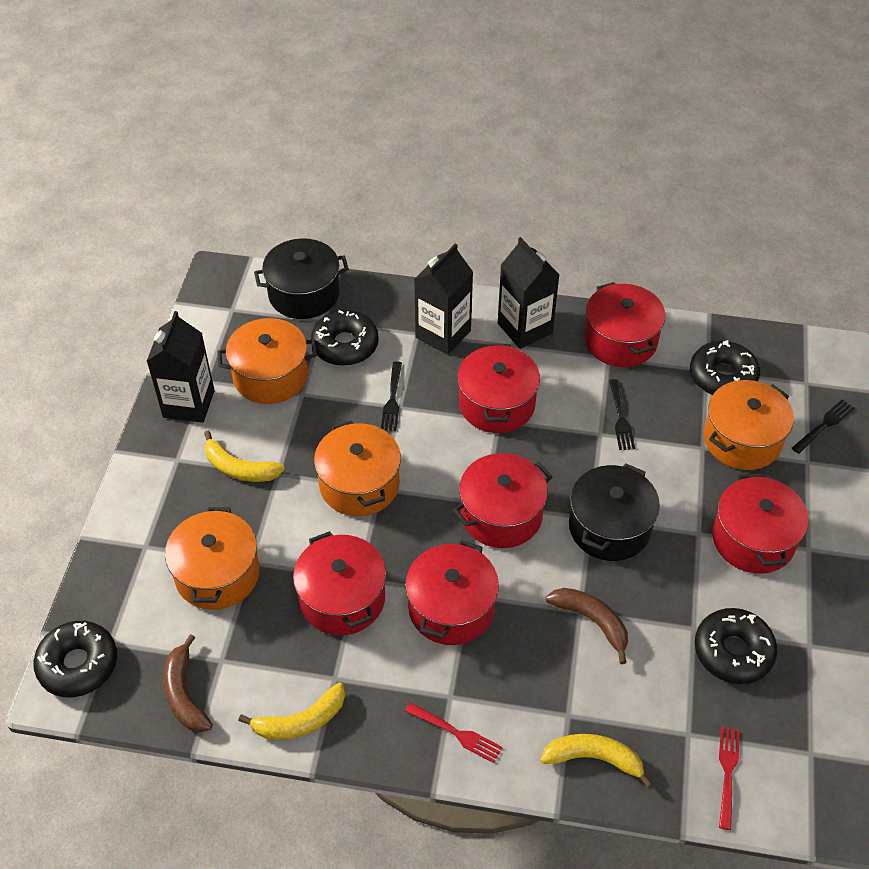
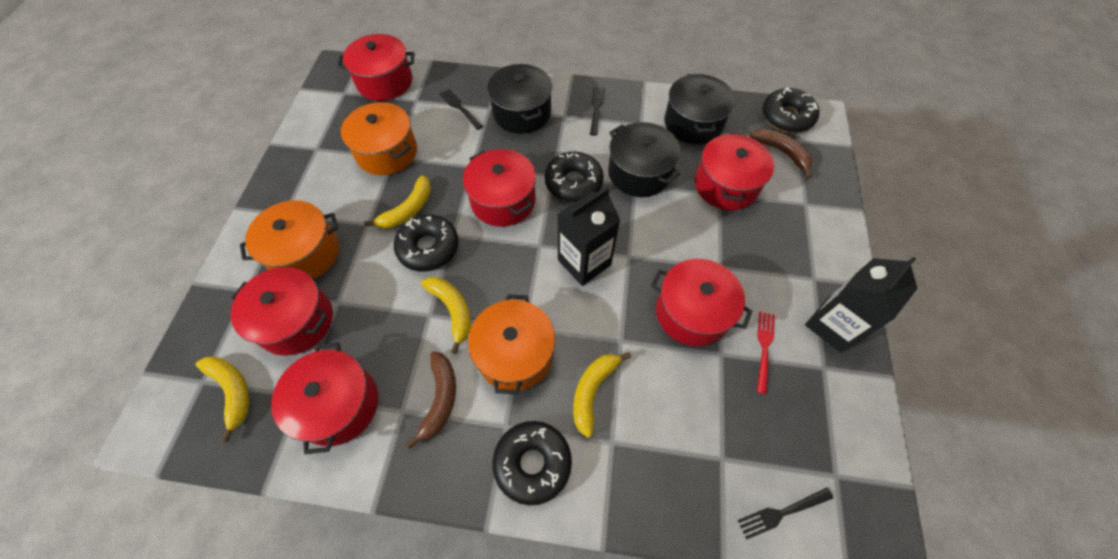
black carton: 3 -> 2
black pot: 2 -> 3
orange pot: 4 -> 3
red fork: 2 -> 1
yellow banana: 3 -> 4

